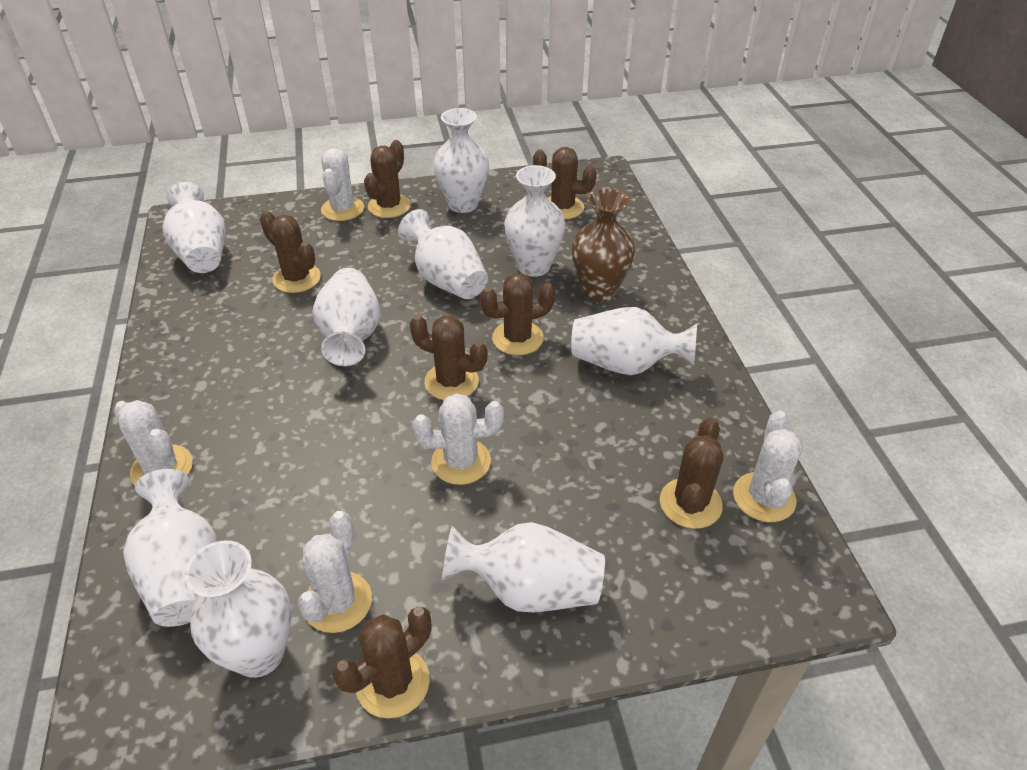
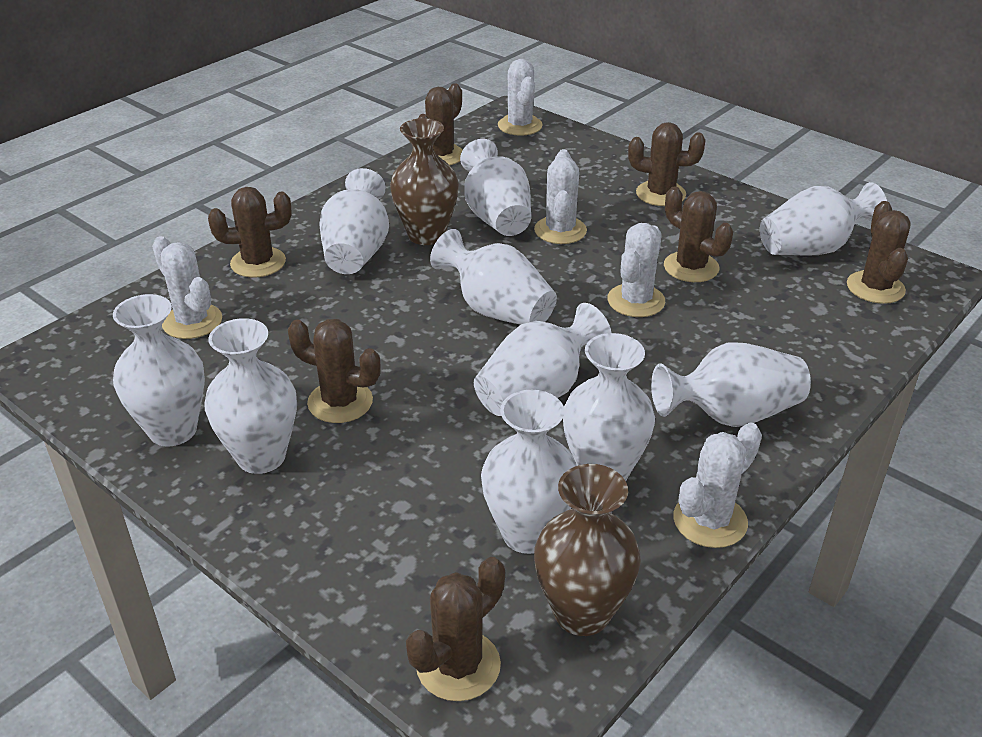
brown vase: 1 -> 2
white vase: 9 -> 10

